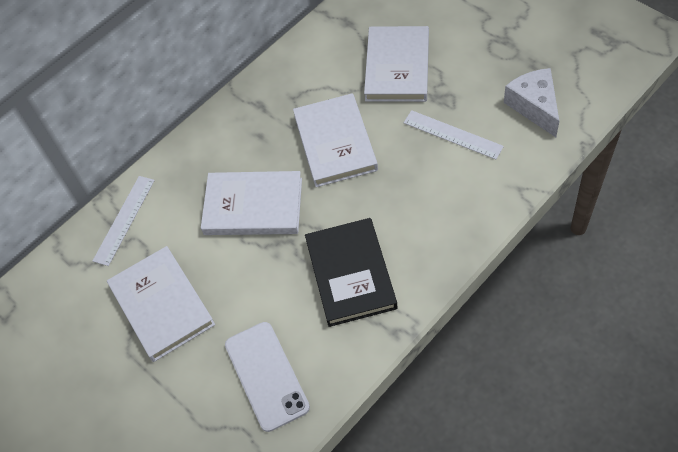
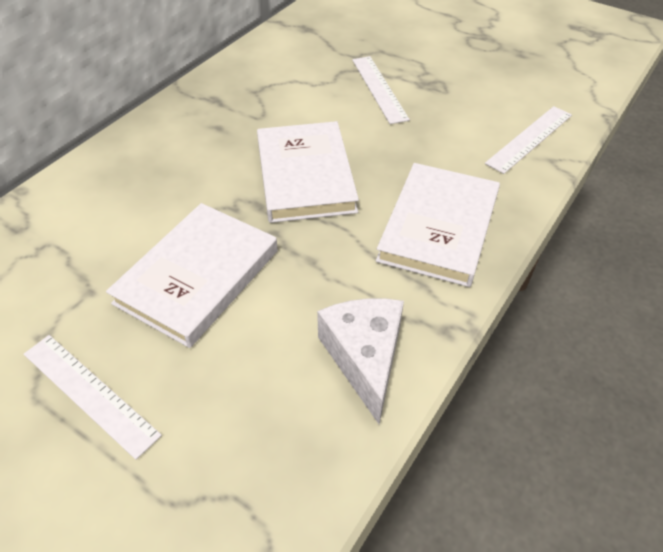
black book: 1 -> 0
white book: 4 -> 3
white phone: 1 -> 0
white ruler: 2 -> 3

